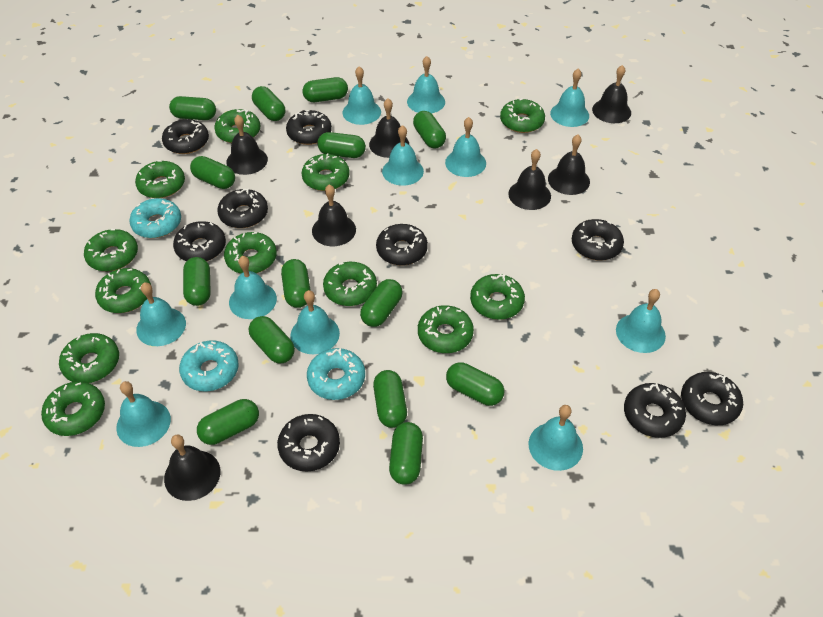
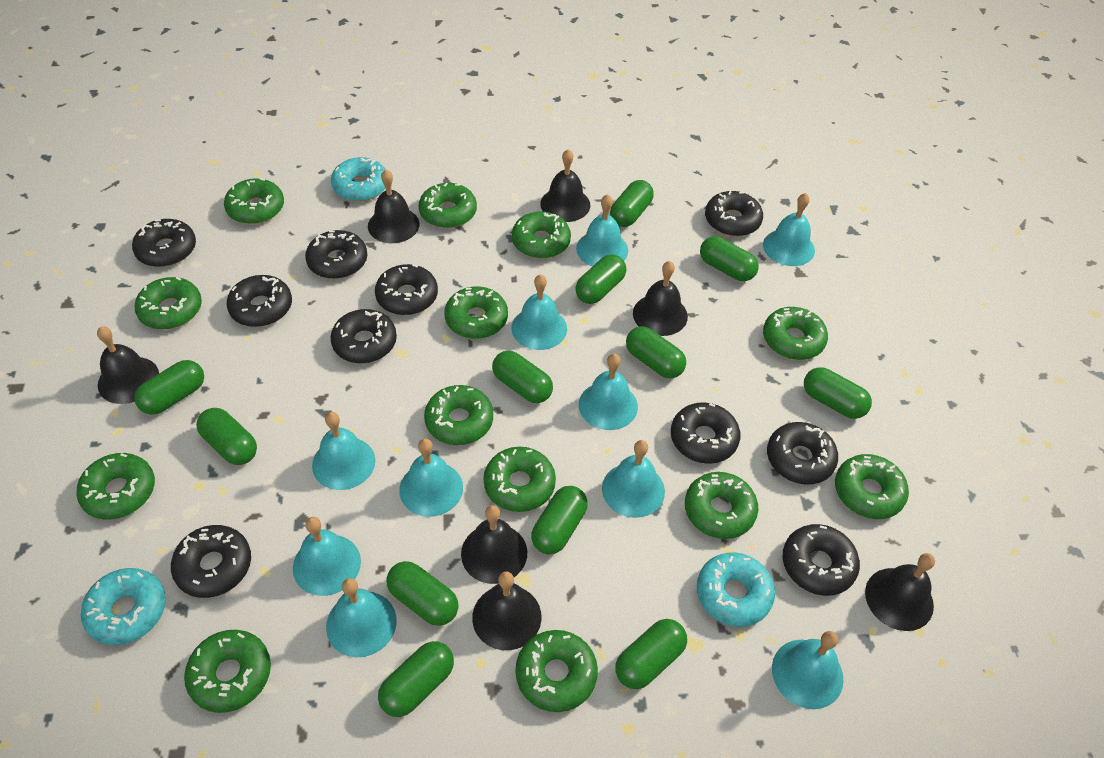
black donut: 9 -> 10
green capsule: 14 -> 12
green donut: 12 -> 13
turquoise bell: 11 -> 10

